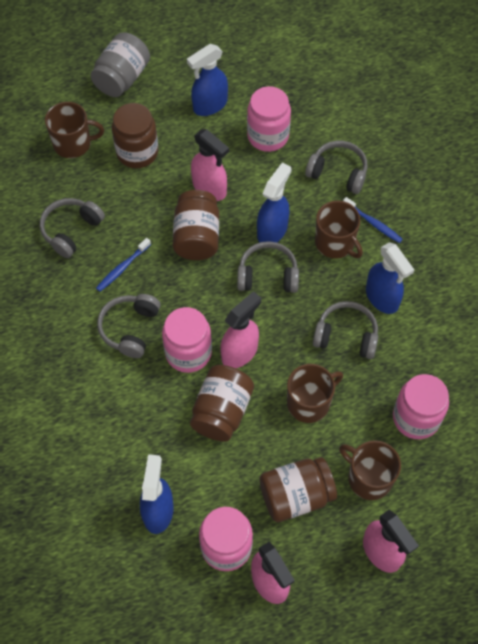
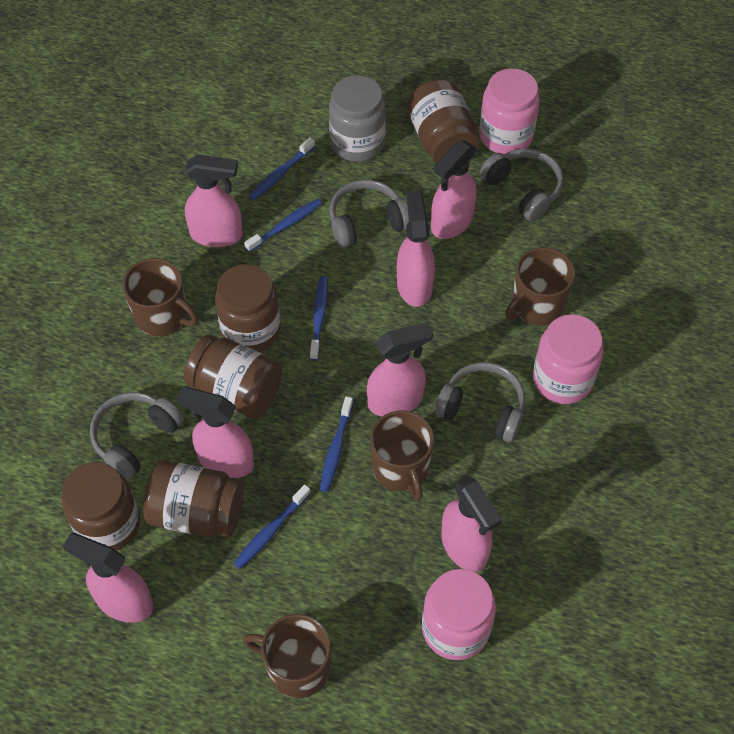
blue spray bottle: 4 -> 0
blue toothbrush: 2 -> 5
brown jar: 4 -> 5
grey headphones: 5 -> 4
pink jar: 4 -> 3
pink spray bottle: 4 -> 7

